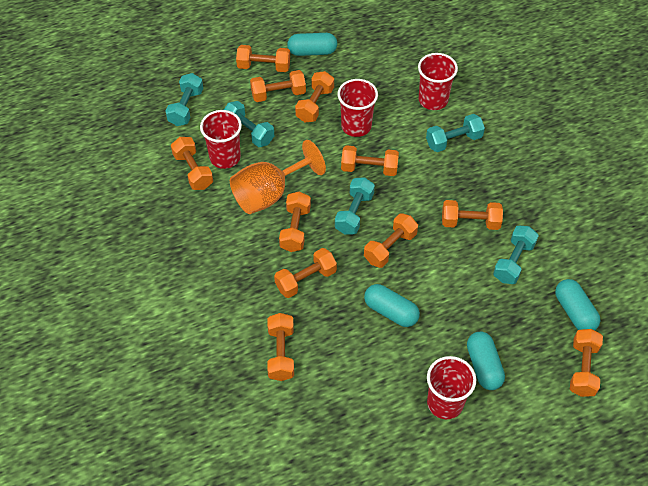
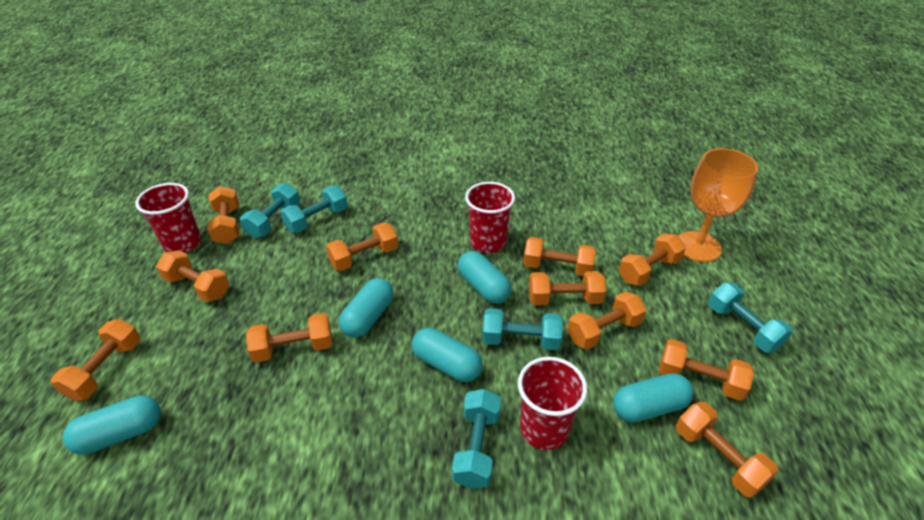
red cup: 4 -> 3
turquoise capsule: 4 -> 5

